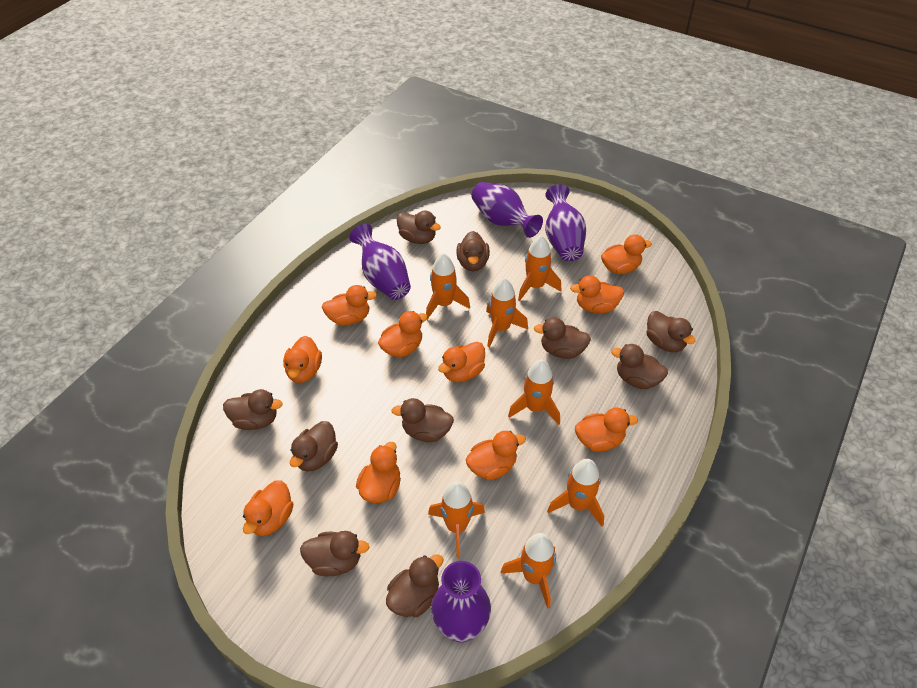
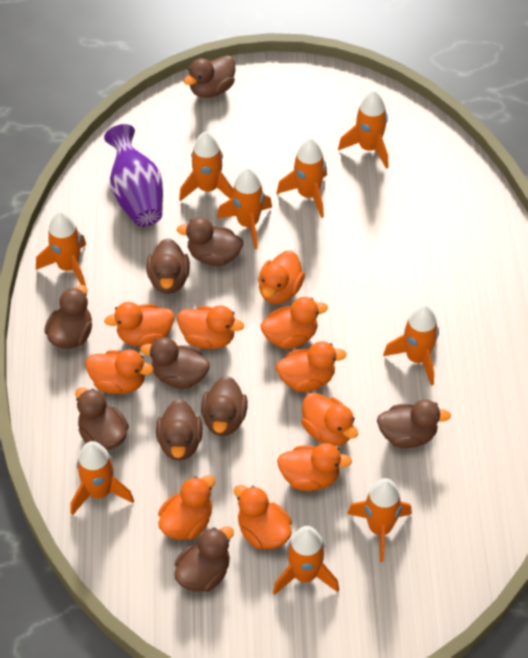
orange rocket: 7 -> 9
purple vase: 4 -> 1

